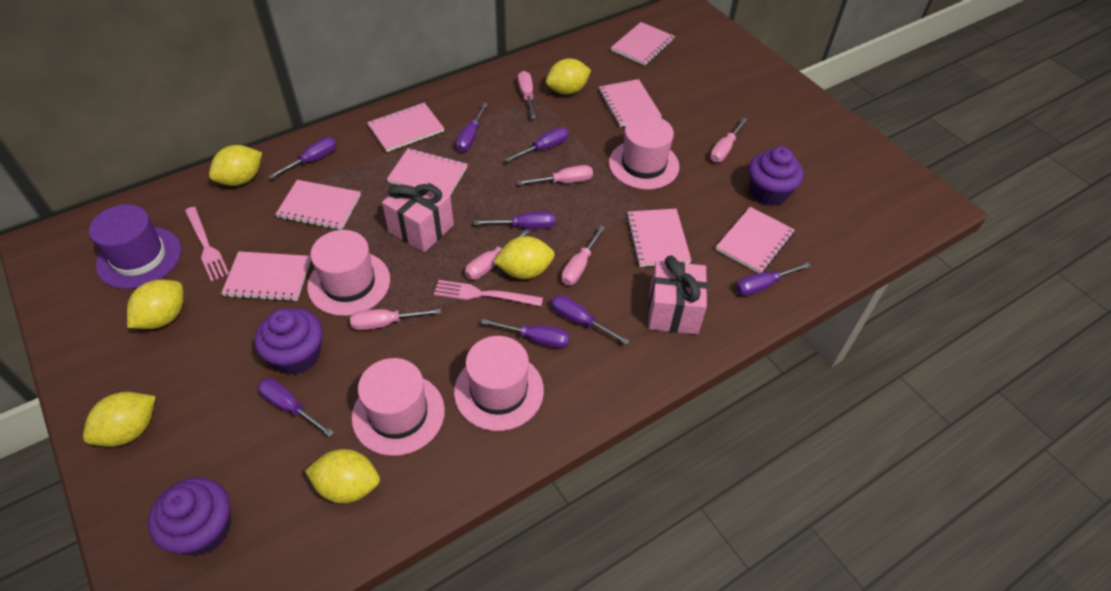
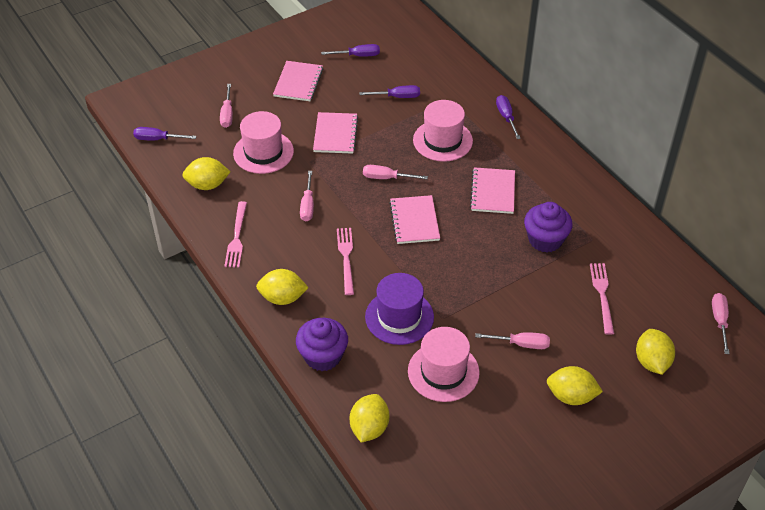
pink fork: 2 -> 3
pink gift: 2 -> 0
pink hat: 4 -> 3
pink notebook: 8 -> 4
pink screwdriver: 6 -> 5
purple cupcake: 3 -> 2
purple screwdriver: 8 -> 4
yellow lemon: 6 -> 5

